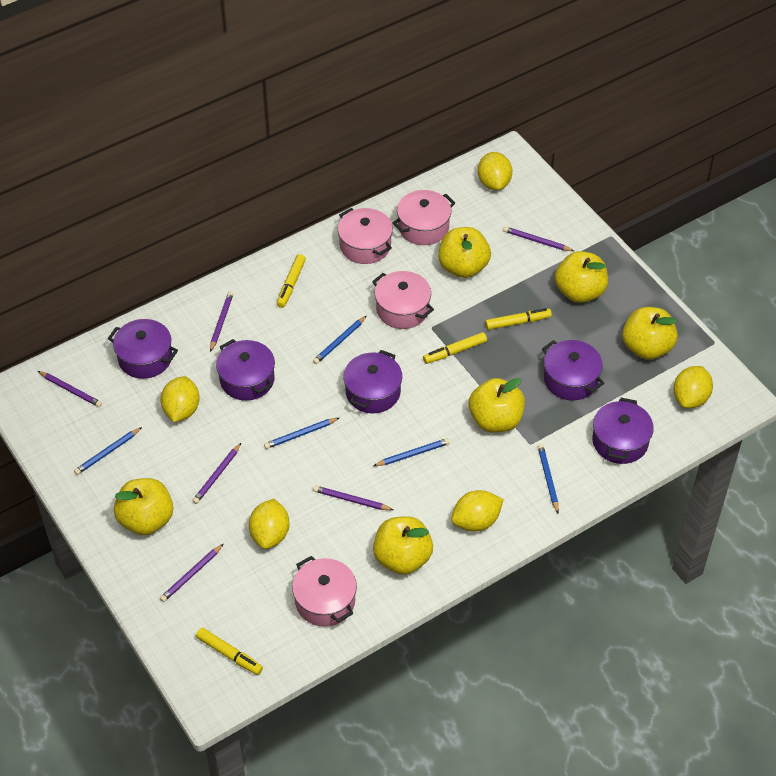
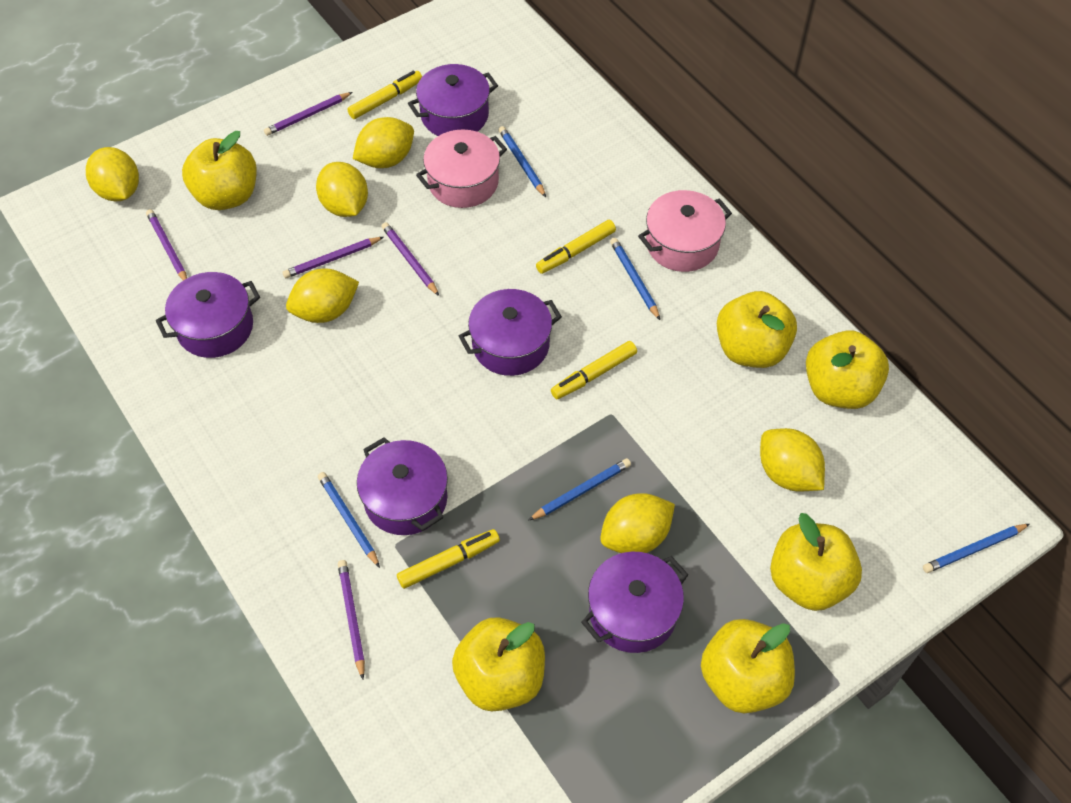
pink pot: 4 -> 2
purple pencil: 6 -> 5
yellow lemon: 5 -> 6

